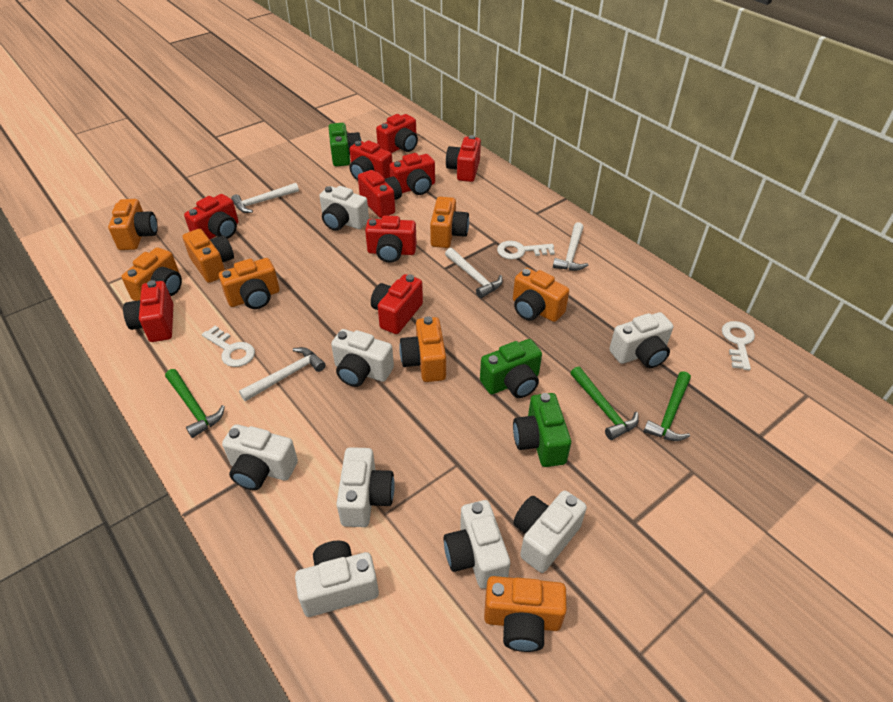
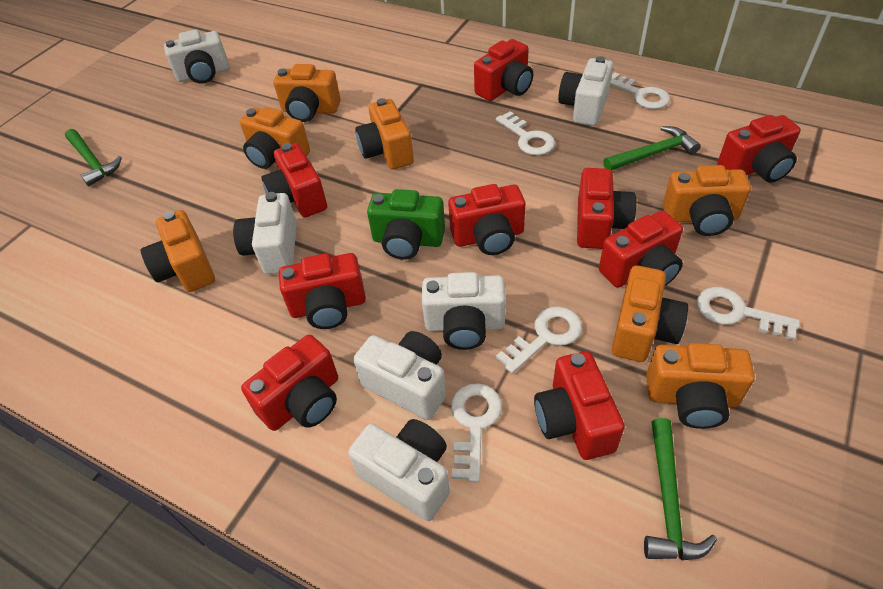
green camera: 3 -> 1
orange camera: 8 -> 7
white camera: 8 -> 6
white hammer: 4 -> 0
white key: 3 -> 5

